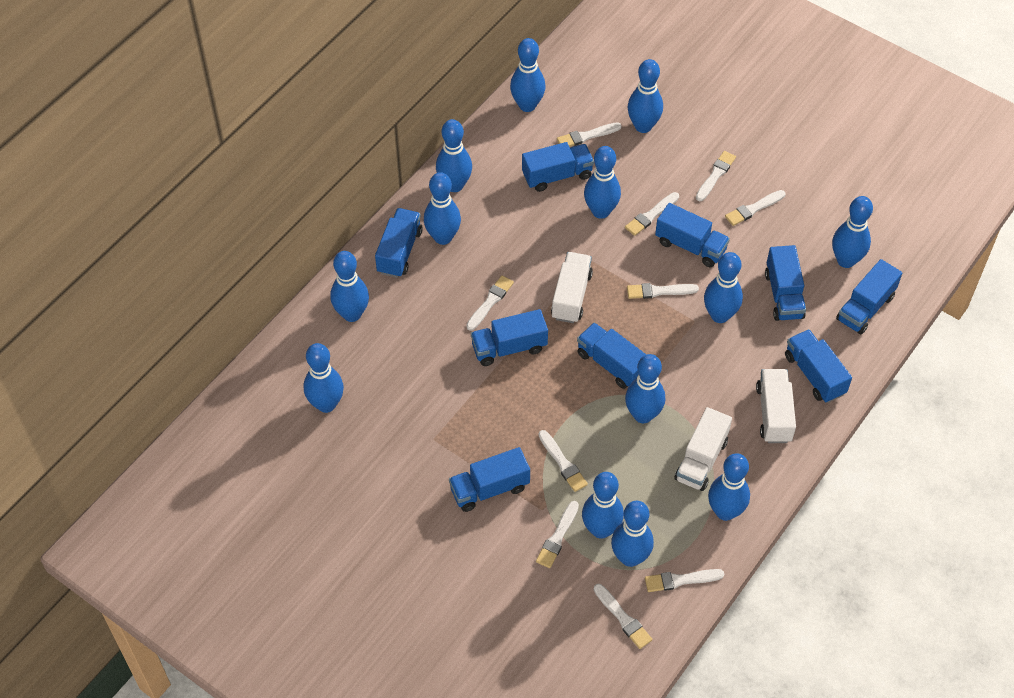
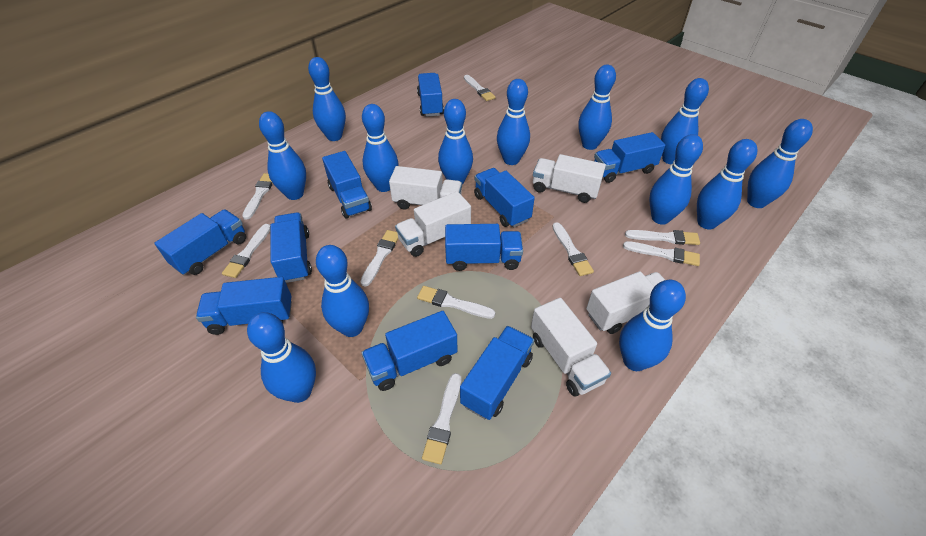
blue truck: 9 -> 10
white brush: 10 -> 9
white truck: 3 -> 5

